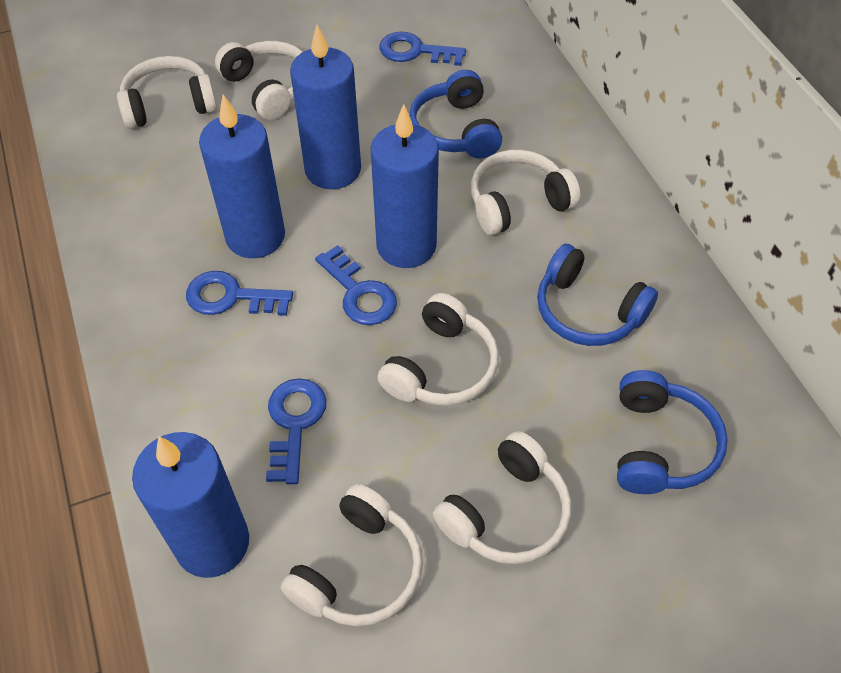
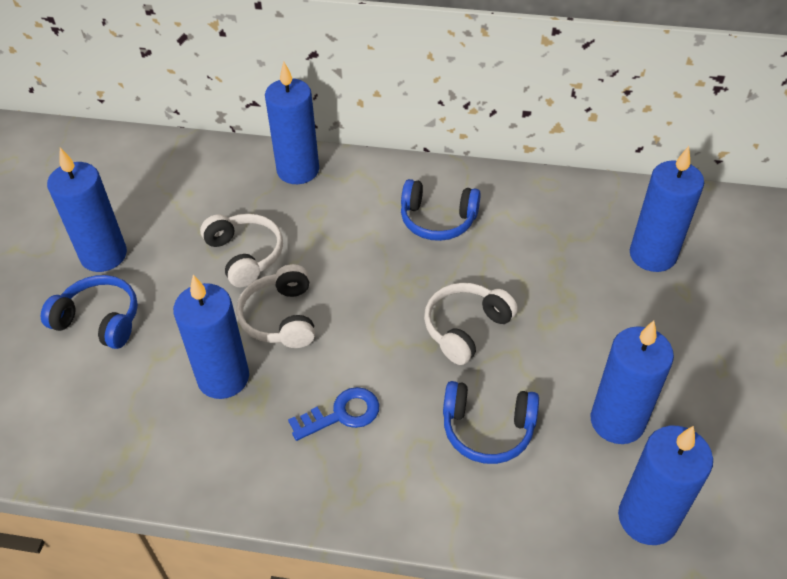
blue candle: 4 -> 6
blue key: 4 -> 1
white headphones: 6 -> 3

